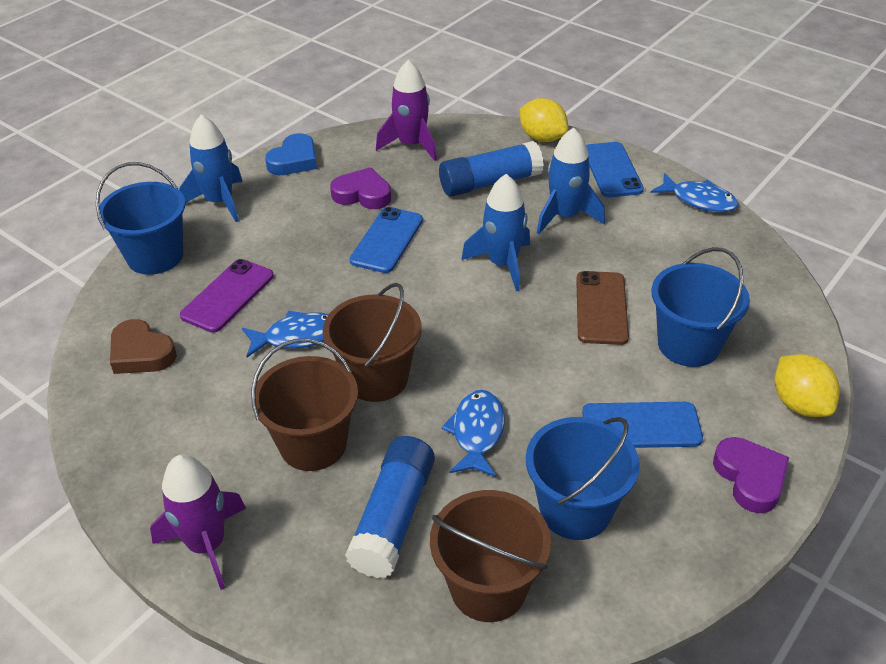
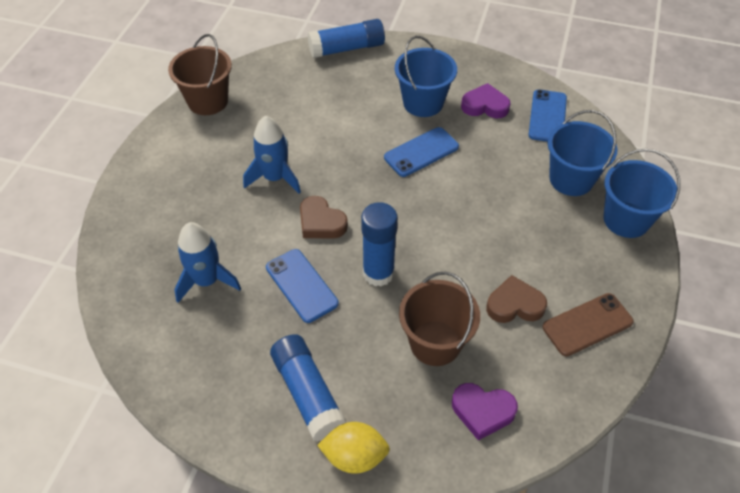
blue fish: 3 -> 0
blue glue stick: 2 -> 3
blue heart: 1 -> 0
blue rocket: 3 -> 2
brown bucket: 3 -> 2
brown heart: 1 -> 2
purple phone: 1 -> 0
purple rocket: 2 -> 0
yellow lemon: 2 -> 1

